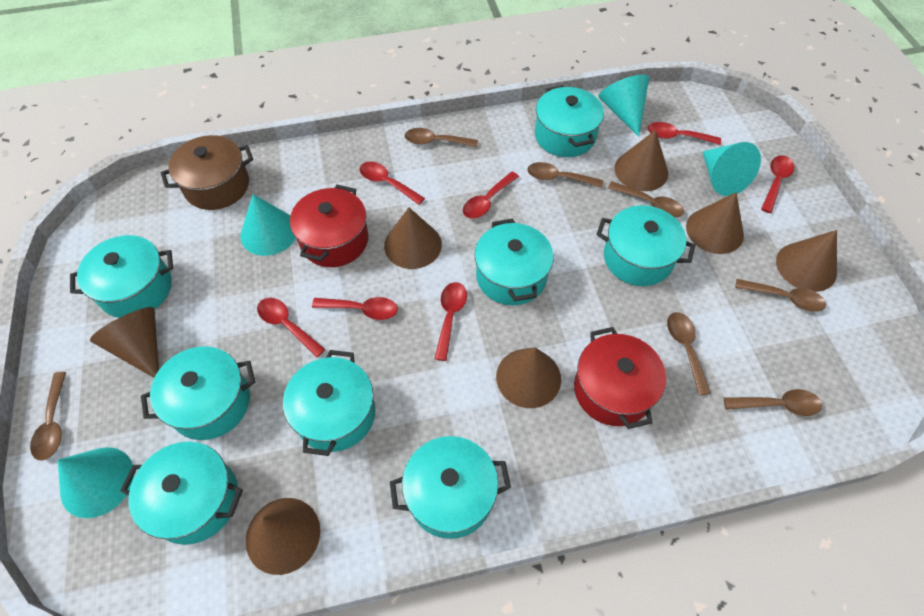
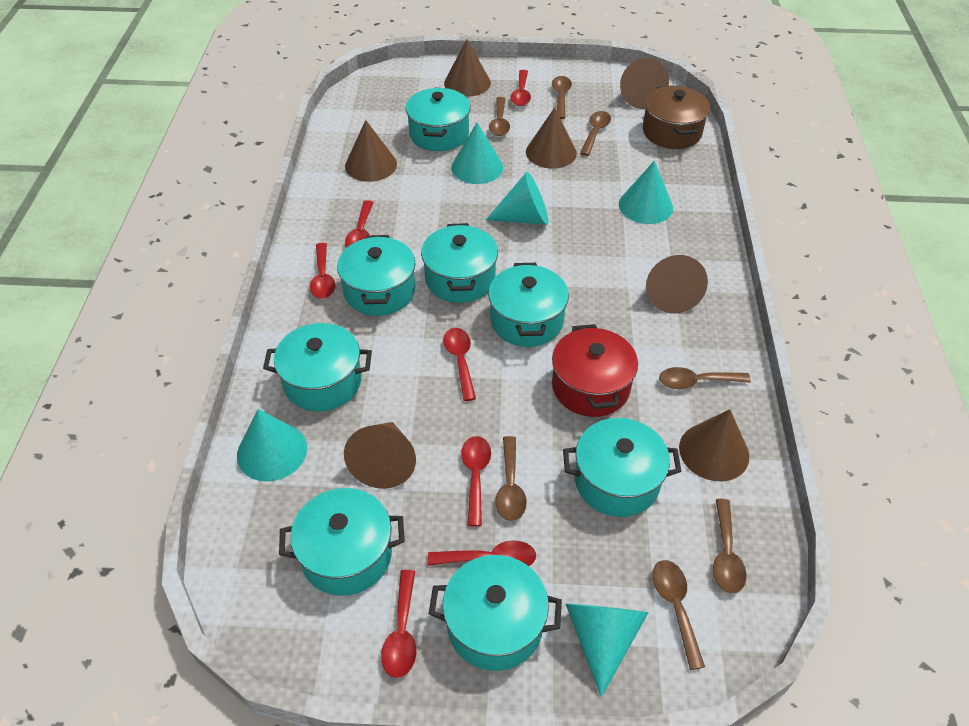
red pot: 2 -> 1
turquoise cone: 4 -> 5

